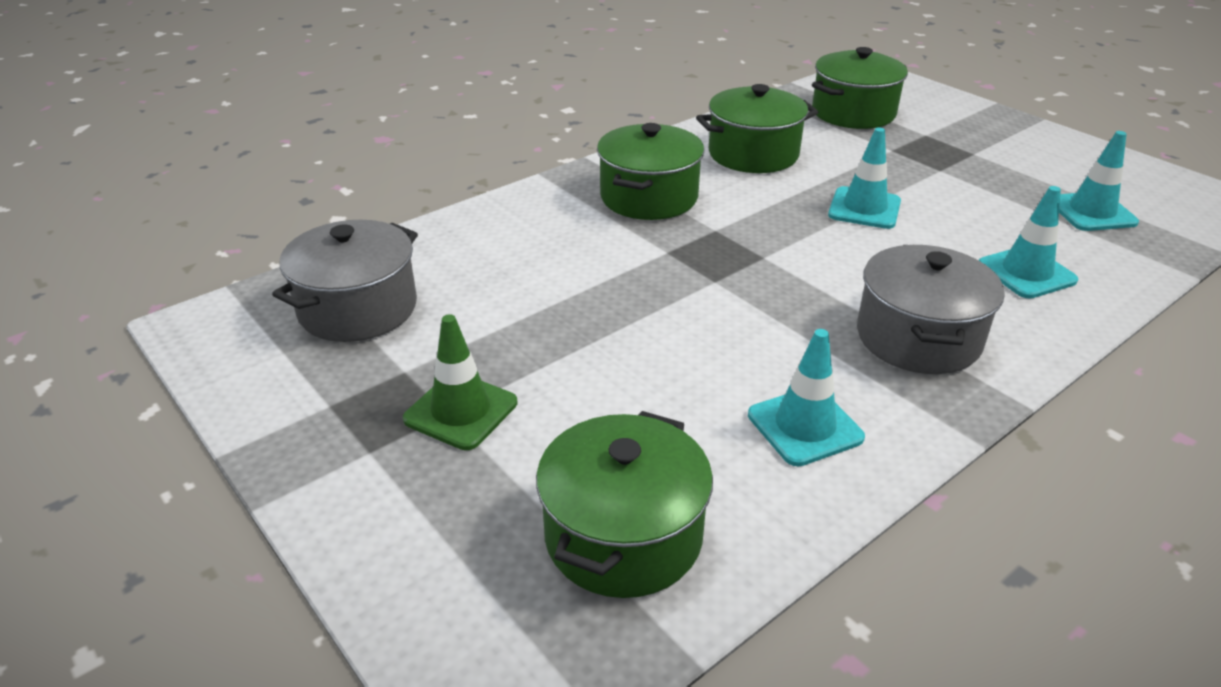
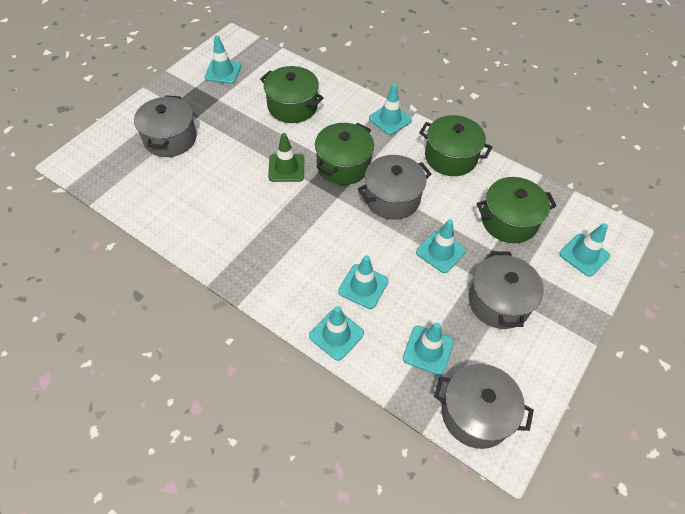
grey pot: 2 -> 4
turquoise traffic cone: 4 -> 7

